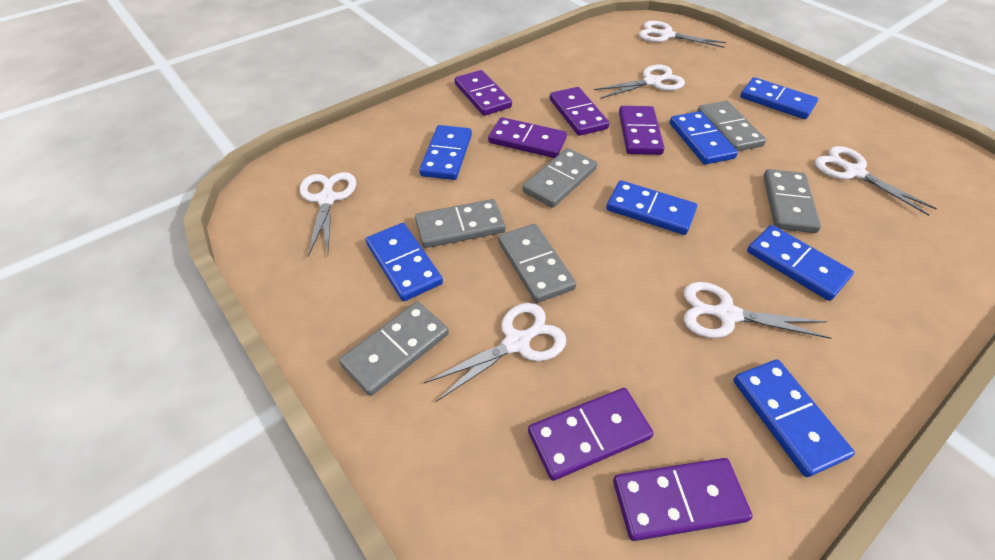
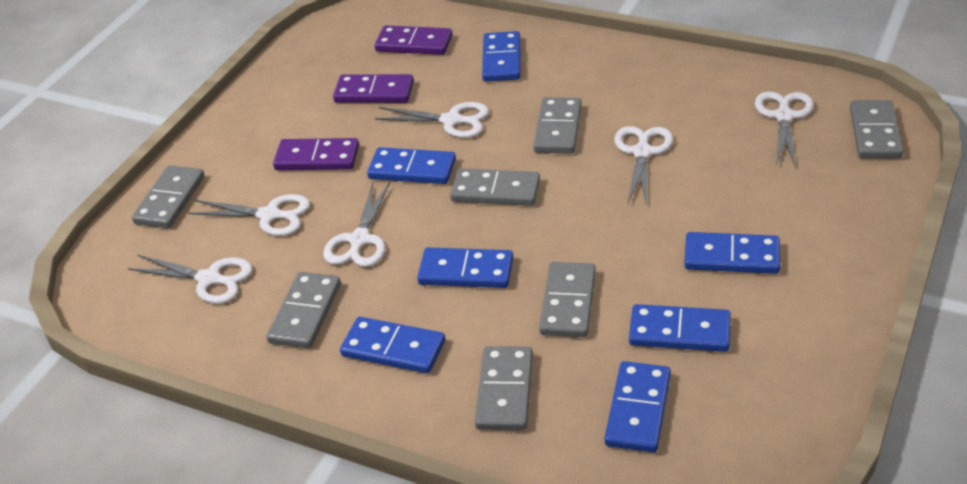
grey domino: 6 -> 7
purple domino: 6 -> 3

